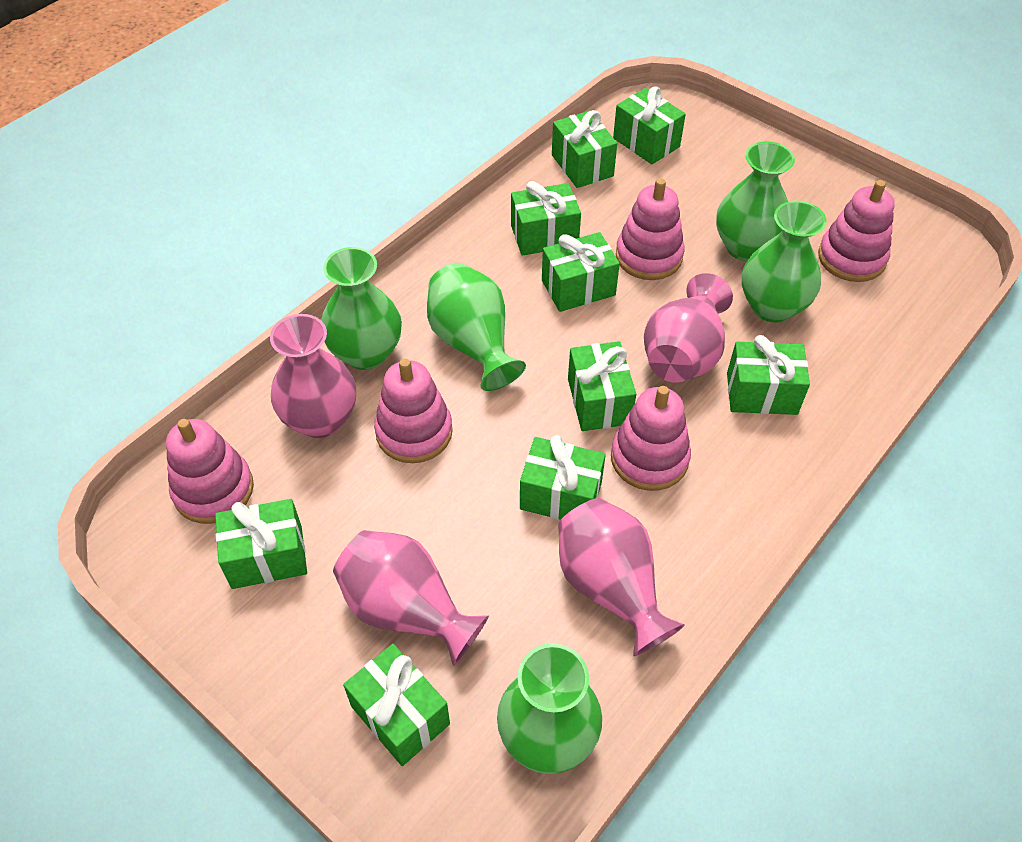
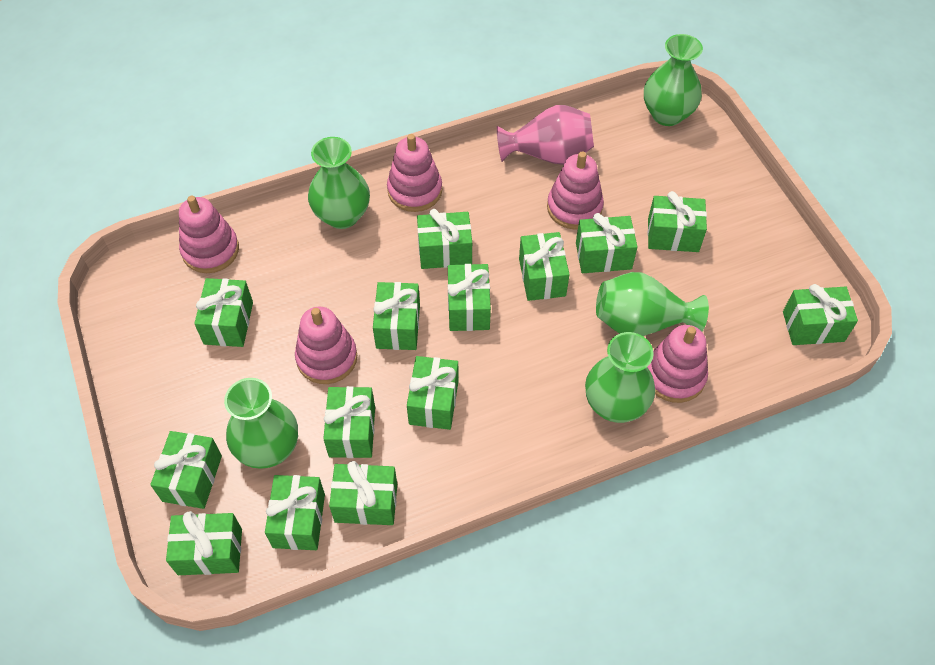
green gift: 9 -> 14
pink vase: 4 -> 1

